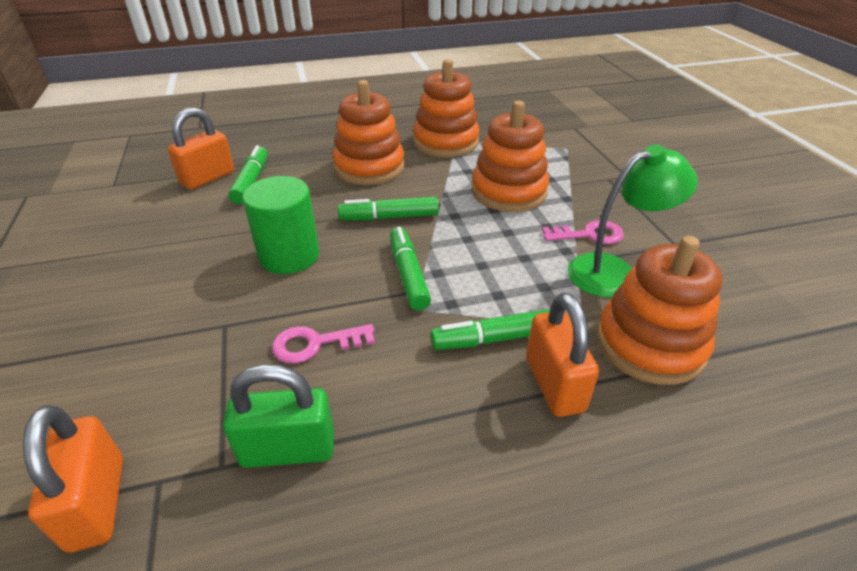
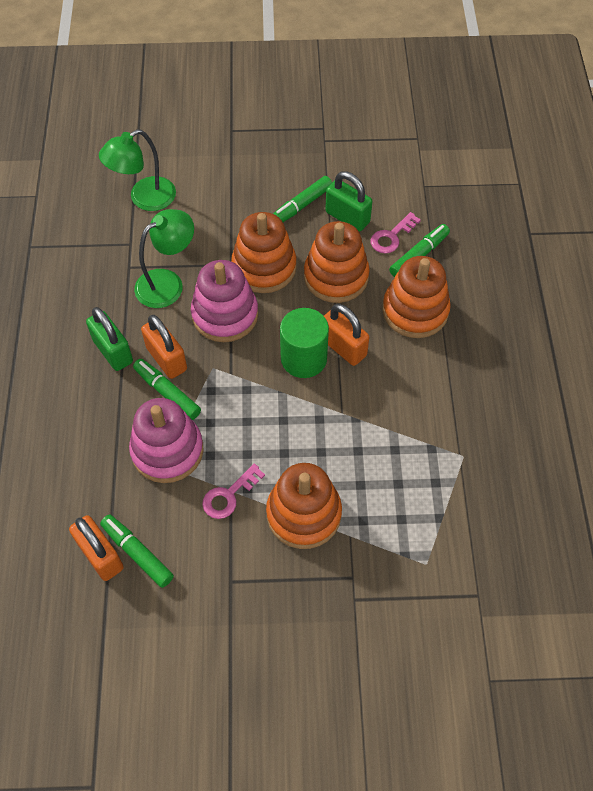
green lamp: 1 -> 2
green padlock: 1 -> 2
pink stacking toy: 0 -> 2

